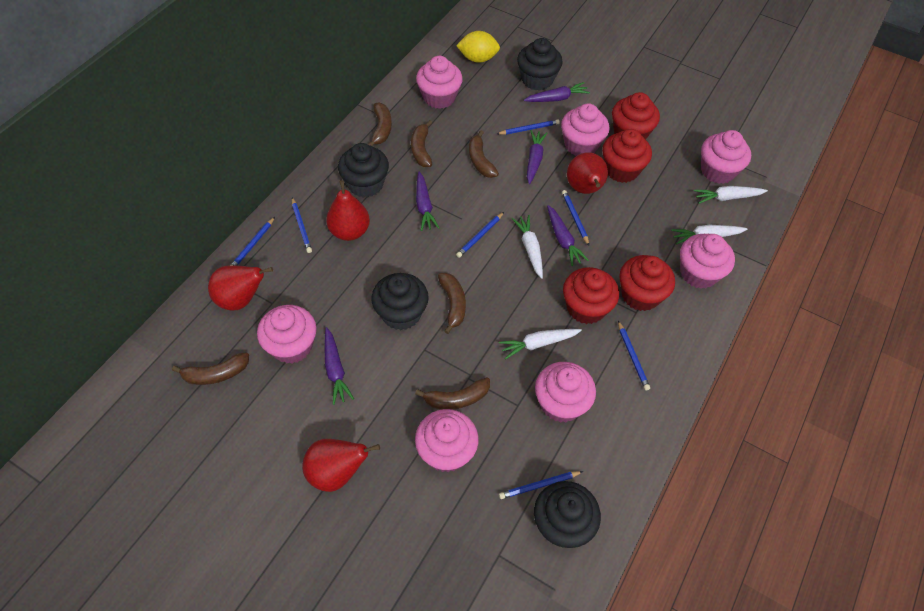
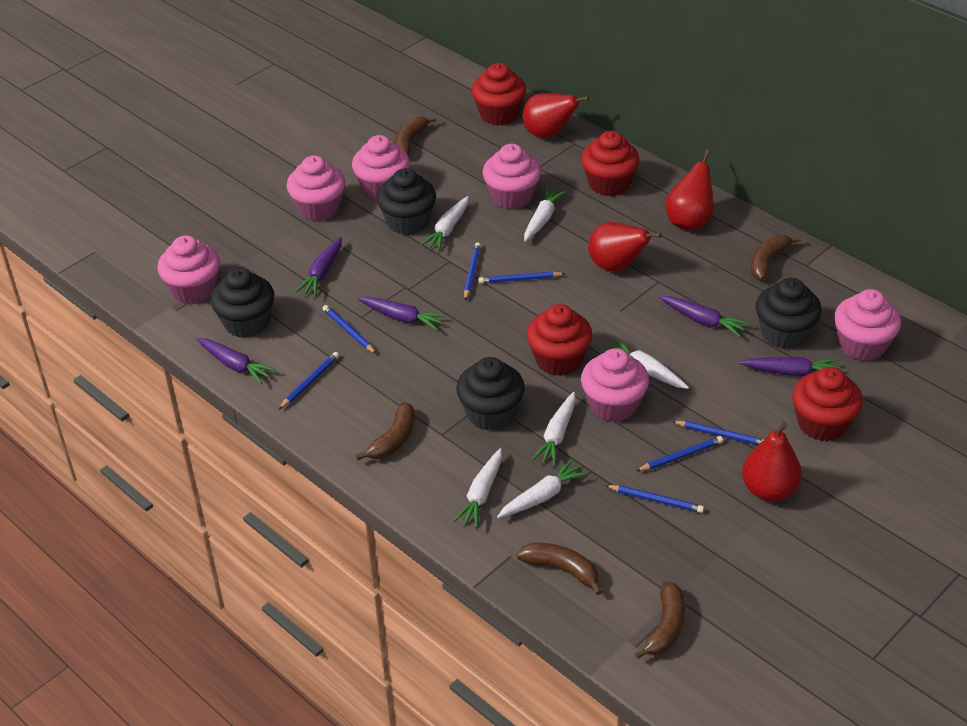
brown banana: 6 -> 5
pink cupcake: 7 -> 6
white carrot: 4 -> 6
yellow lemon: 1 -> 0

